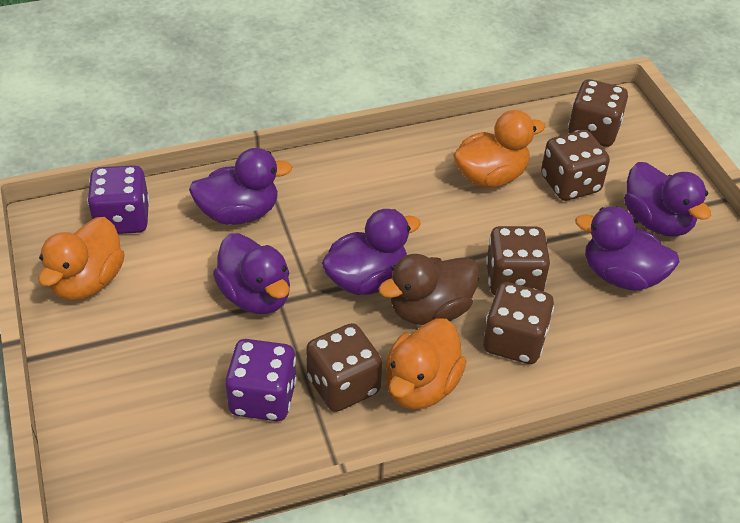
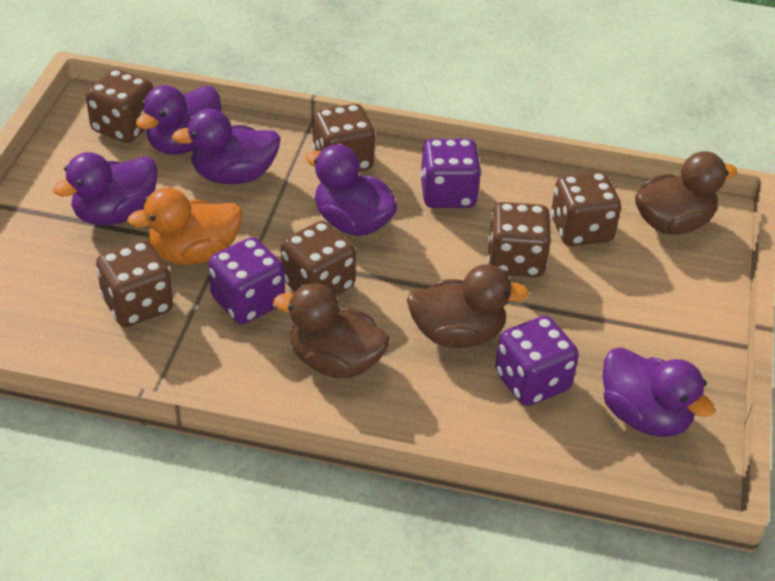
brown dice: 5 -> 6
brown duck: 1 -> 3
orange duck: 3 -> 1
purple dice: 2 -> 3

